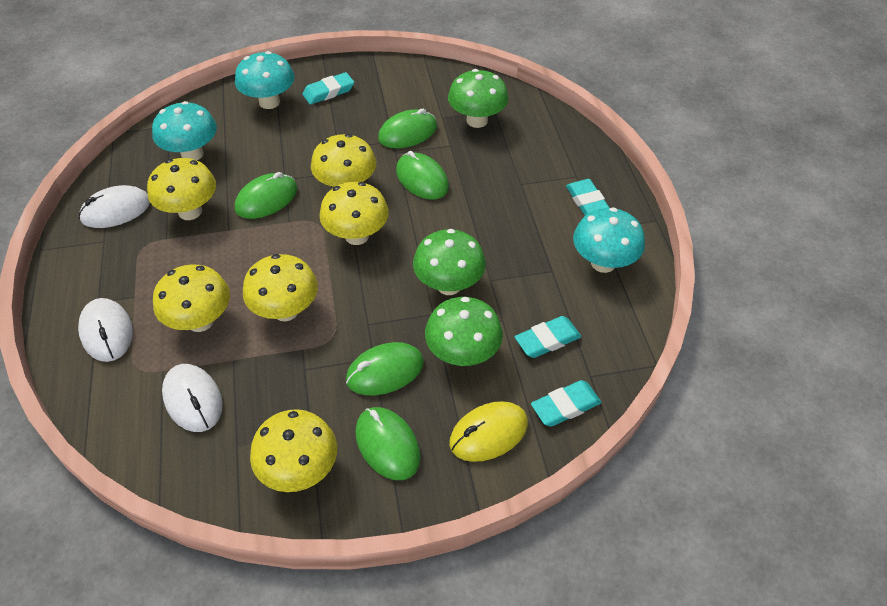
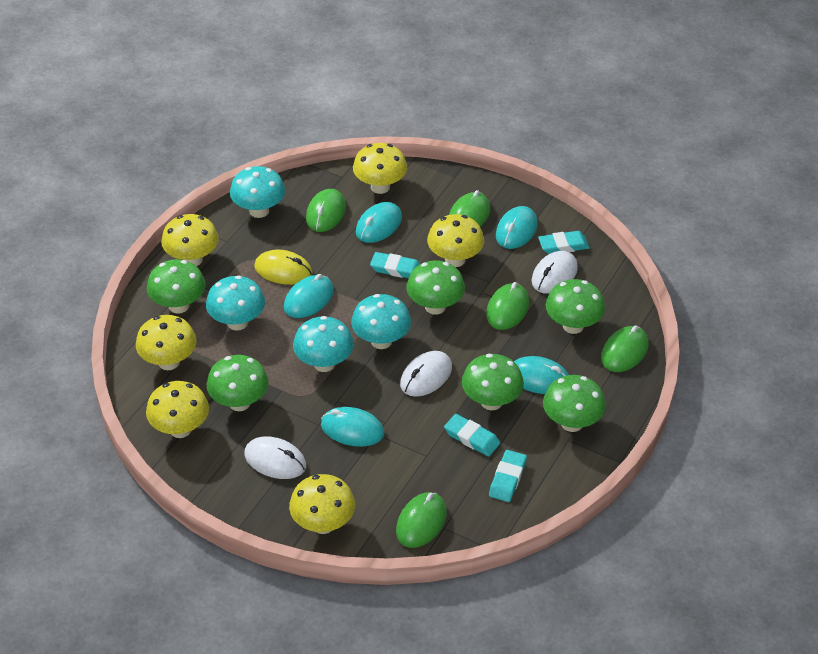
green mushroom: 3 -> 6
turquoise mouse: 0 -> 5
turquoise mushroom: 3 -> 4

